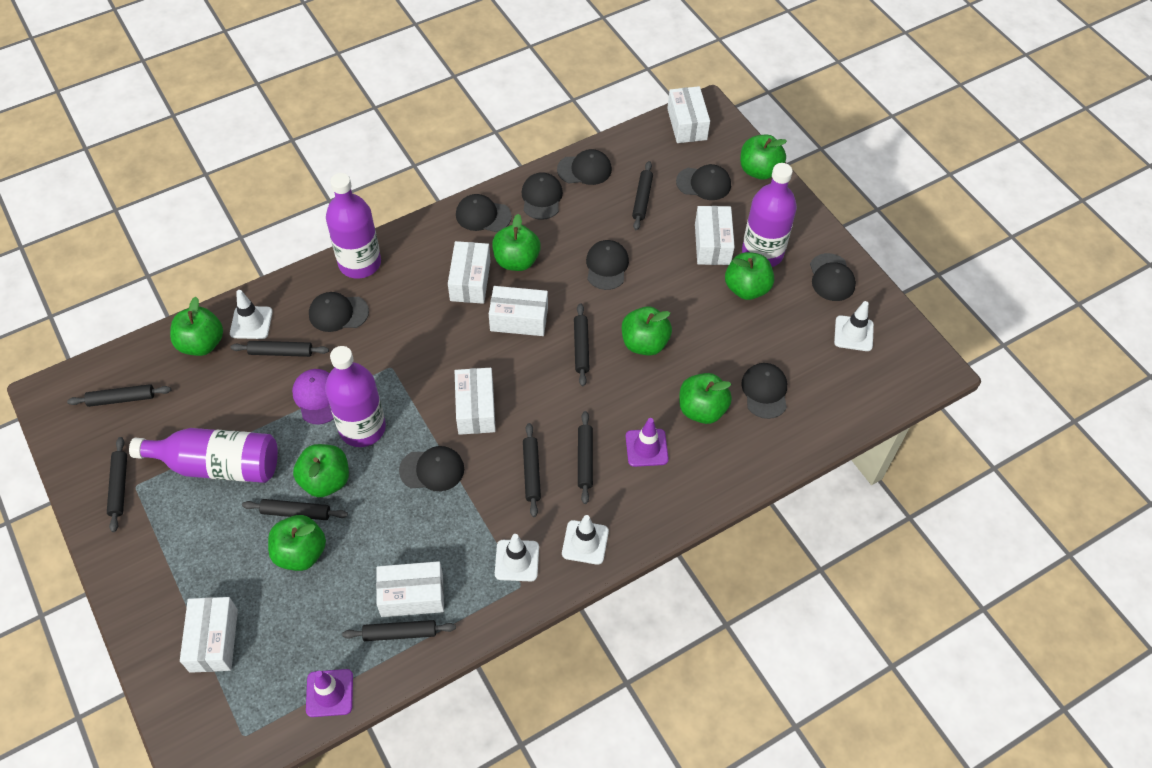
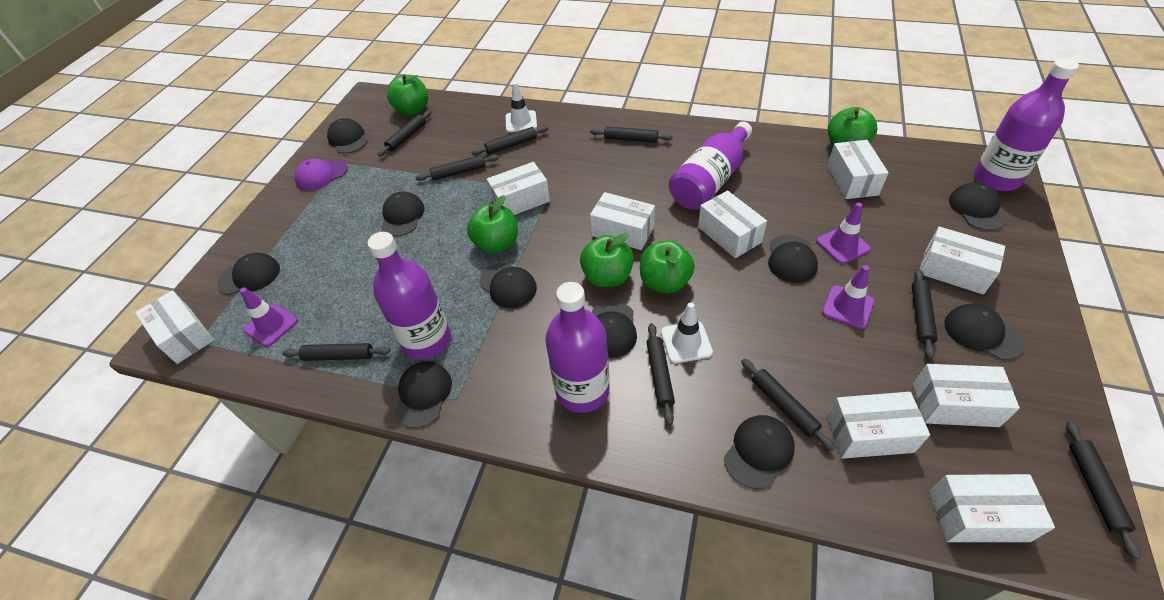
black cap: 9 -> 10
green apple: 8 -> 5
purple traffic cone: 2 -> 3
white box: 7 -> 9
white traffic cone: 4 -> 2

